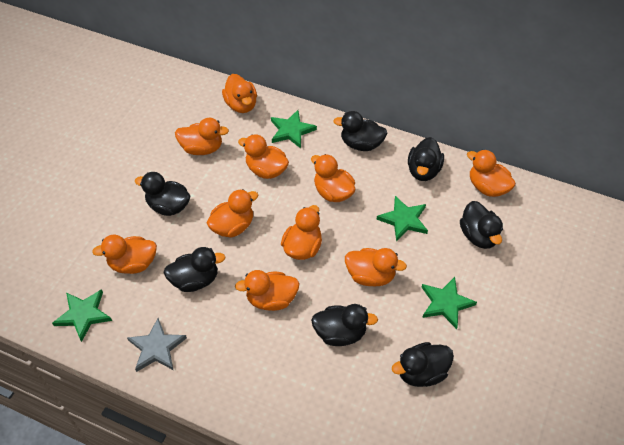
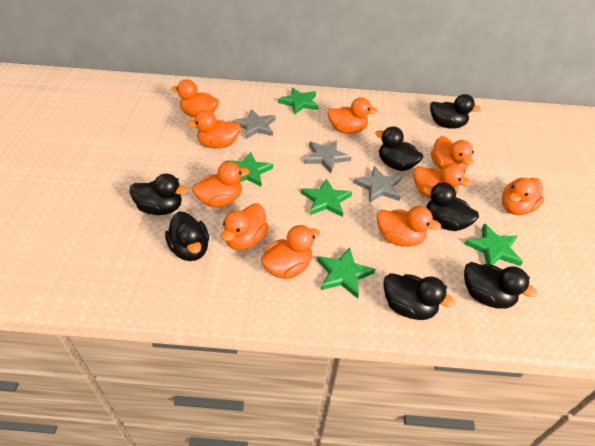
green star: 4 -> 5
grey star: 1 -> 3

